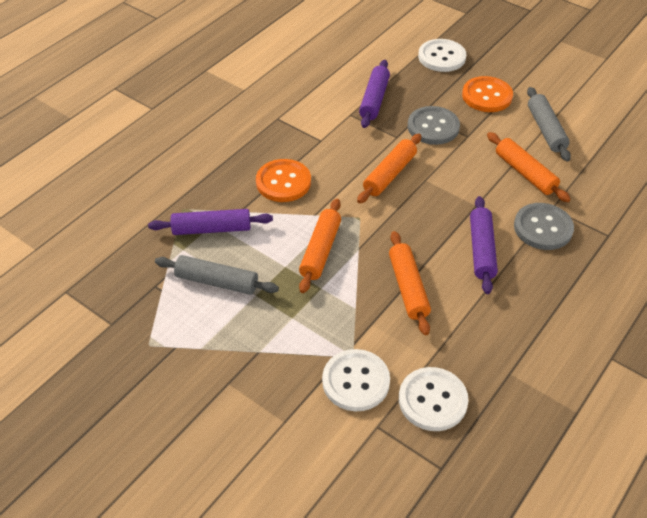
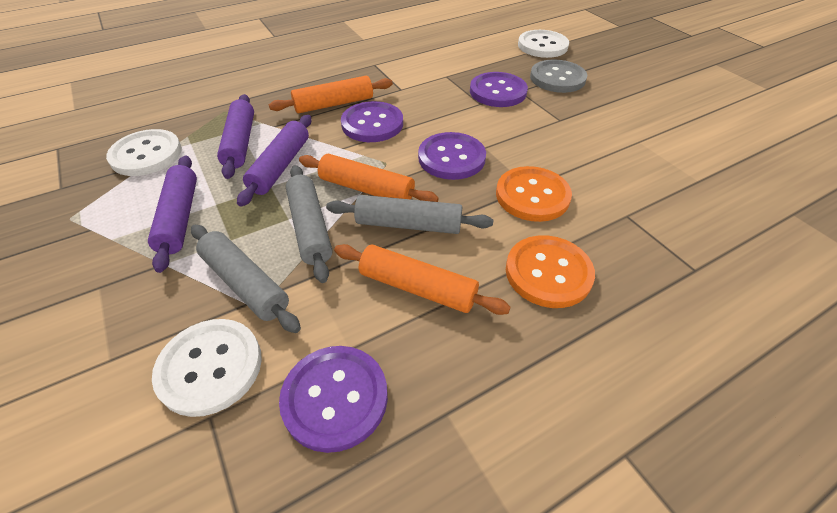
grey button: 2 -> 1
grey rolling pin: 2 -> 3
orange rolling pin: 4 -> 3
purple button: 0 -> 4

